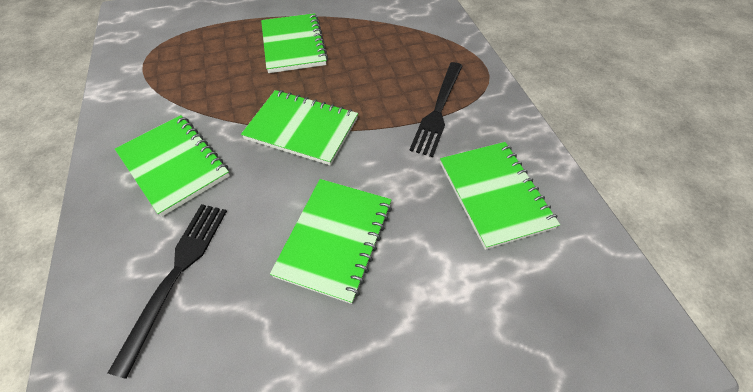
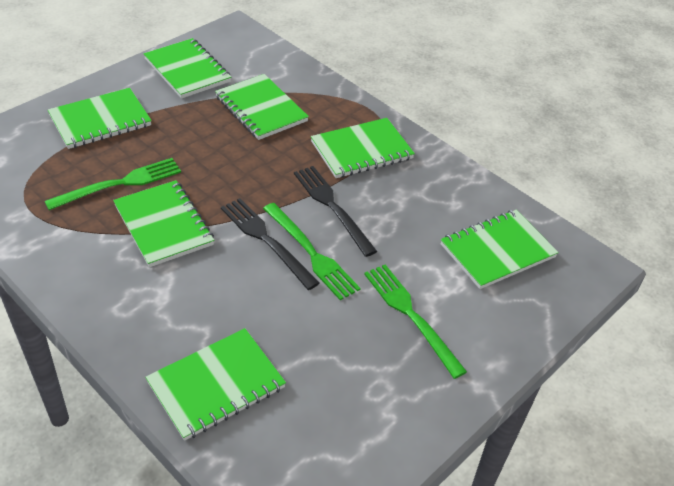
green fork: 0 -> 3
green notebook: 5 -> 7

